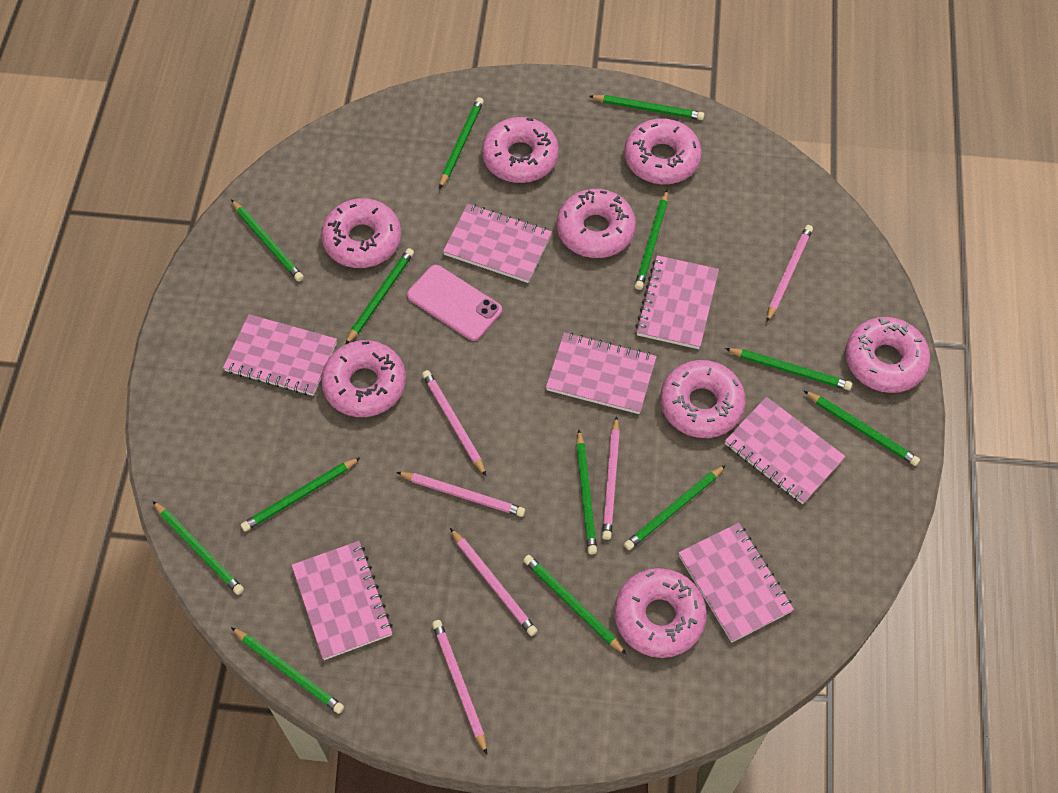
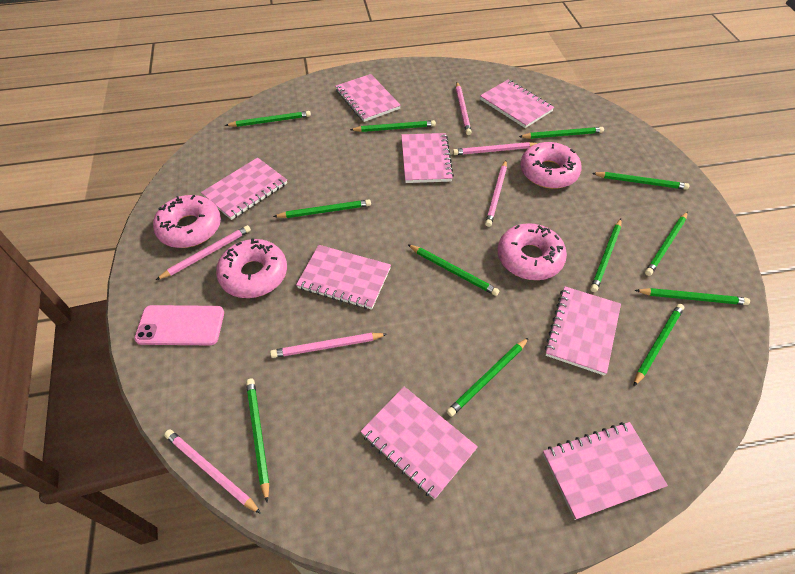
green pencil: 13 -> 12
pink donut: 8 -> 4
pink notebook: 7 -> 8

